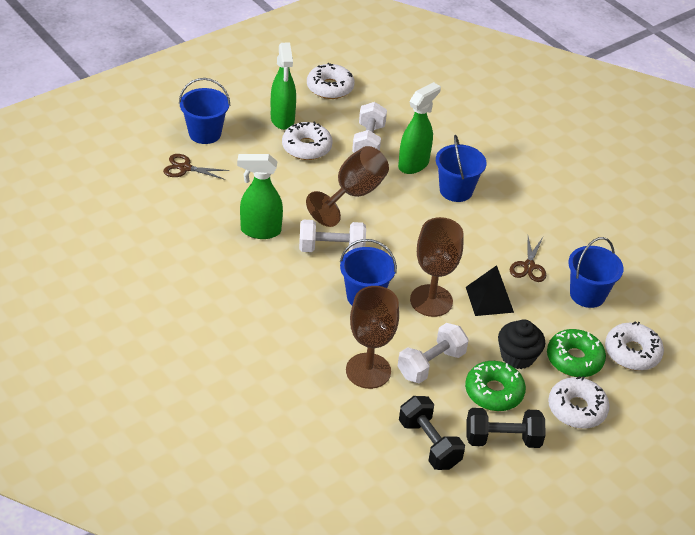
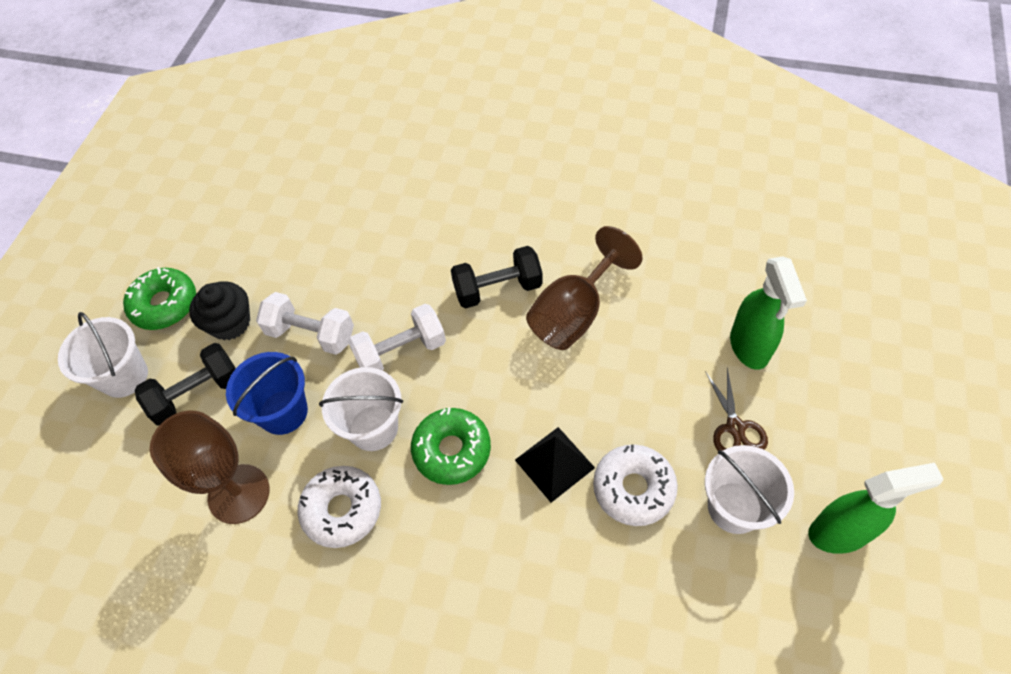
blue bucket: 4 -> 1
brown goblet: 3 -> 2
brown scissors: 2 -> 1
green spray bottle: 3 -> 2
white bucket: 0 -> 3
white donut: 4 -> 2
white dumbbell: 3 -> 2

